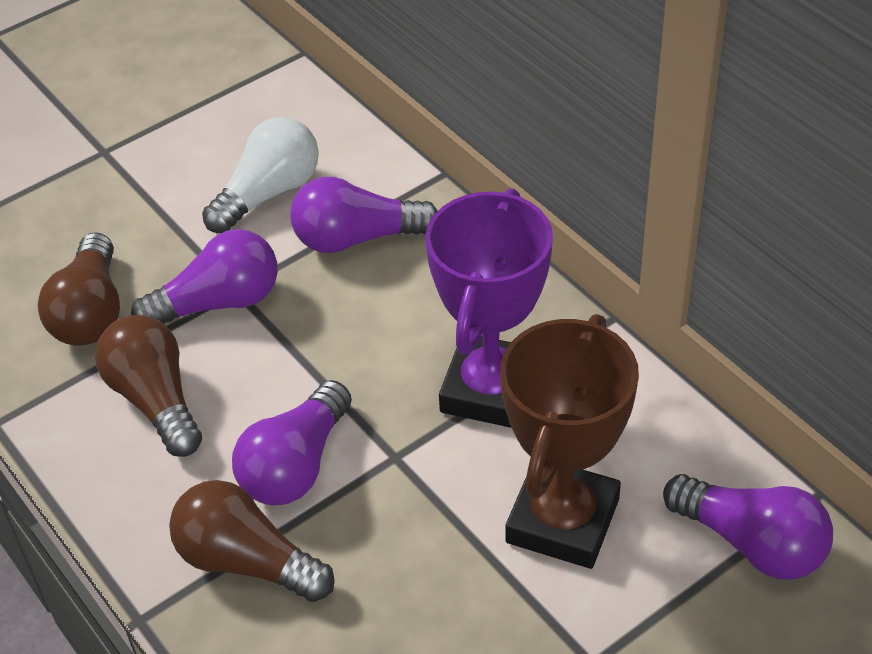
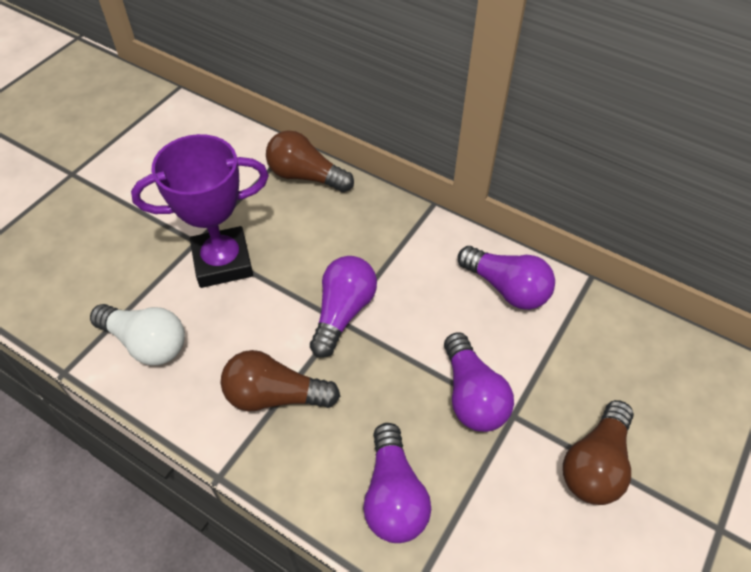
brown trophy: 1 -> 0

